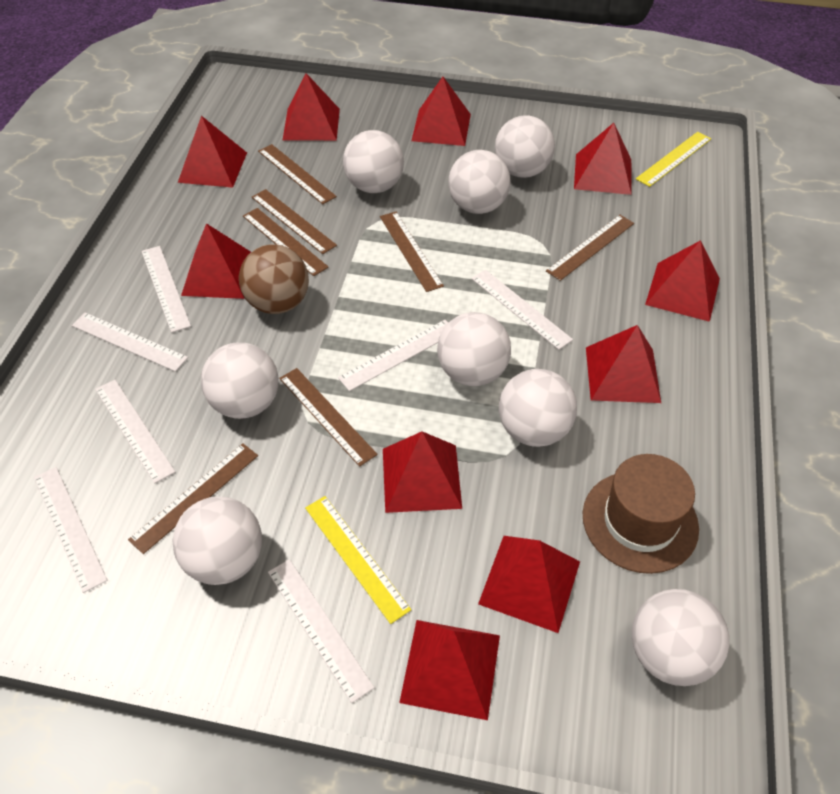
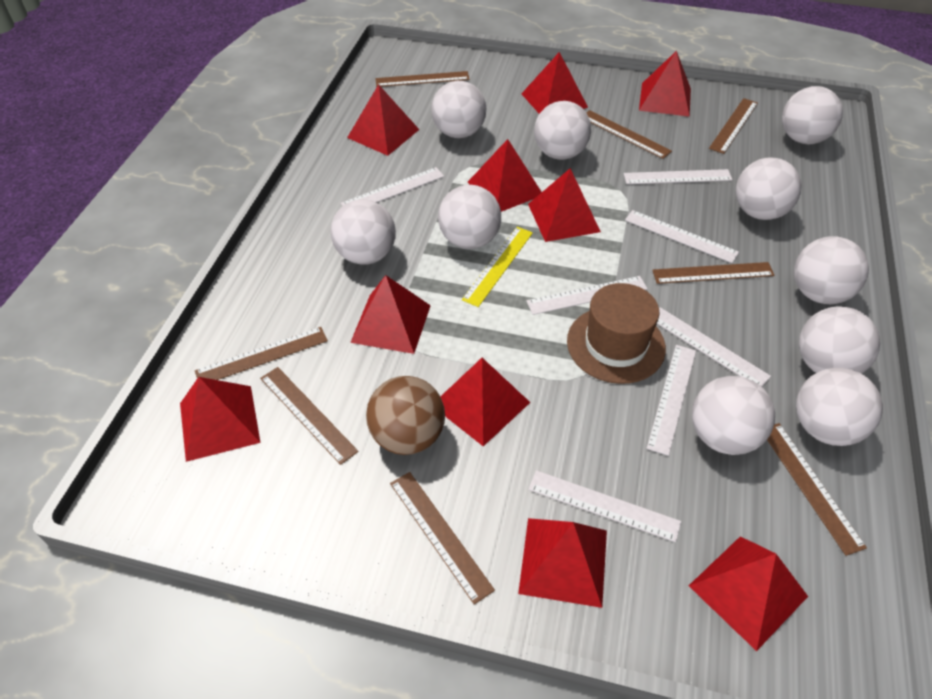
brown ruler: 7 -> 8
white ball: 8 -> 10
yellow ruler: 2 -> 1

